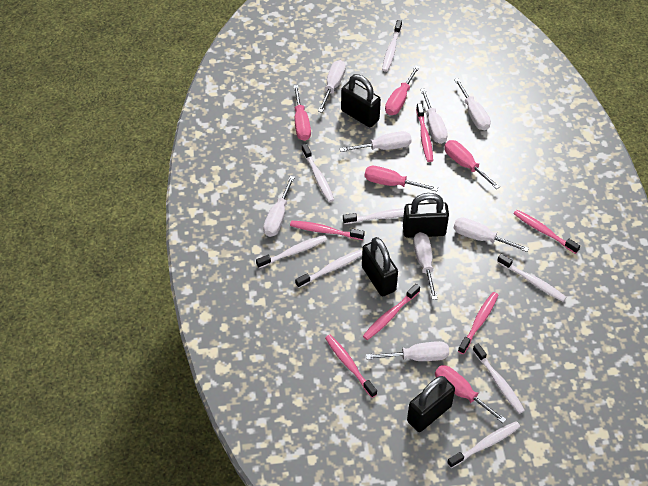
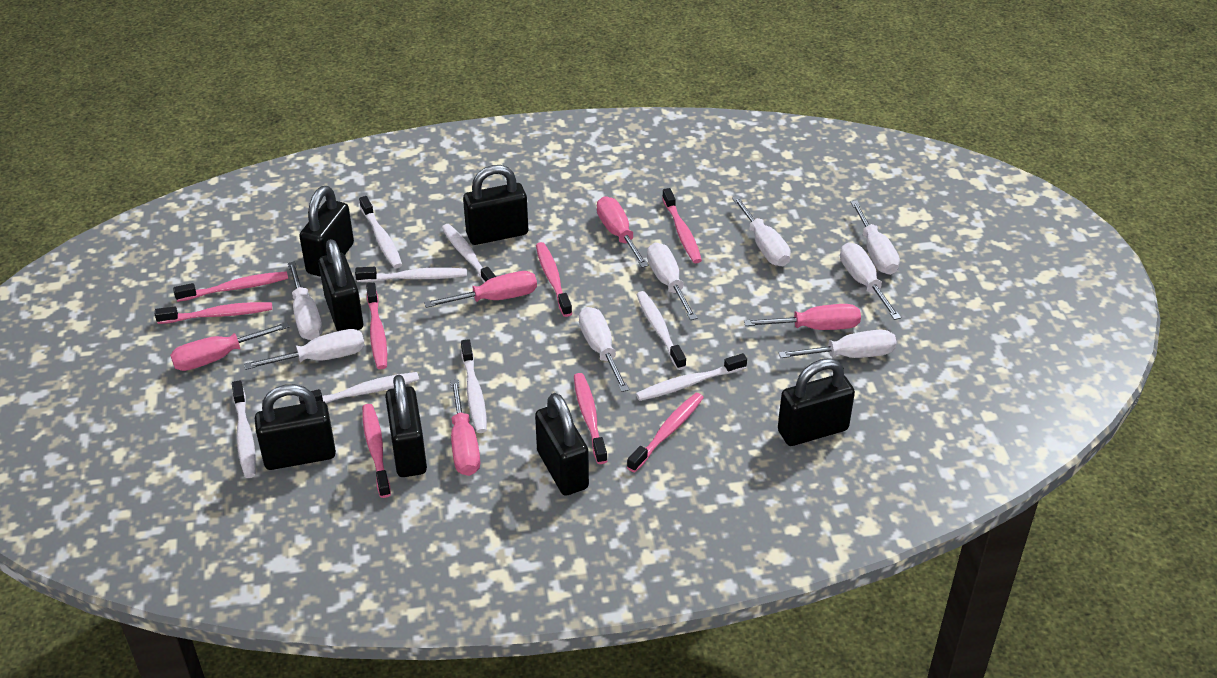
black padlock: 4 -> 7
pink toothbrush: 6 -> 8

